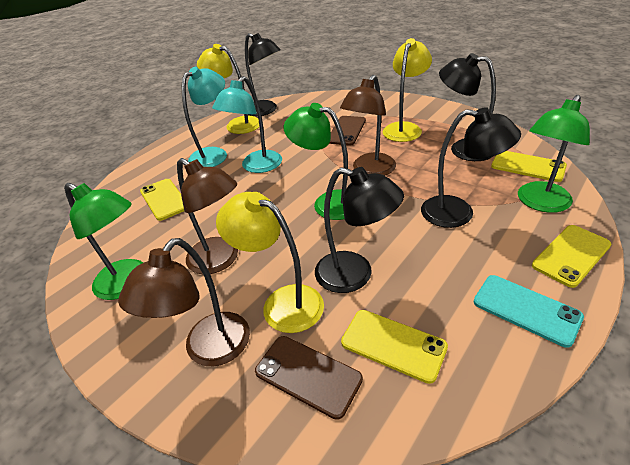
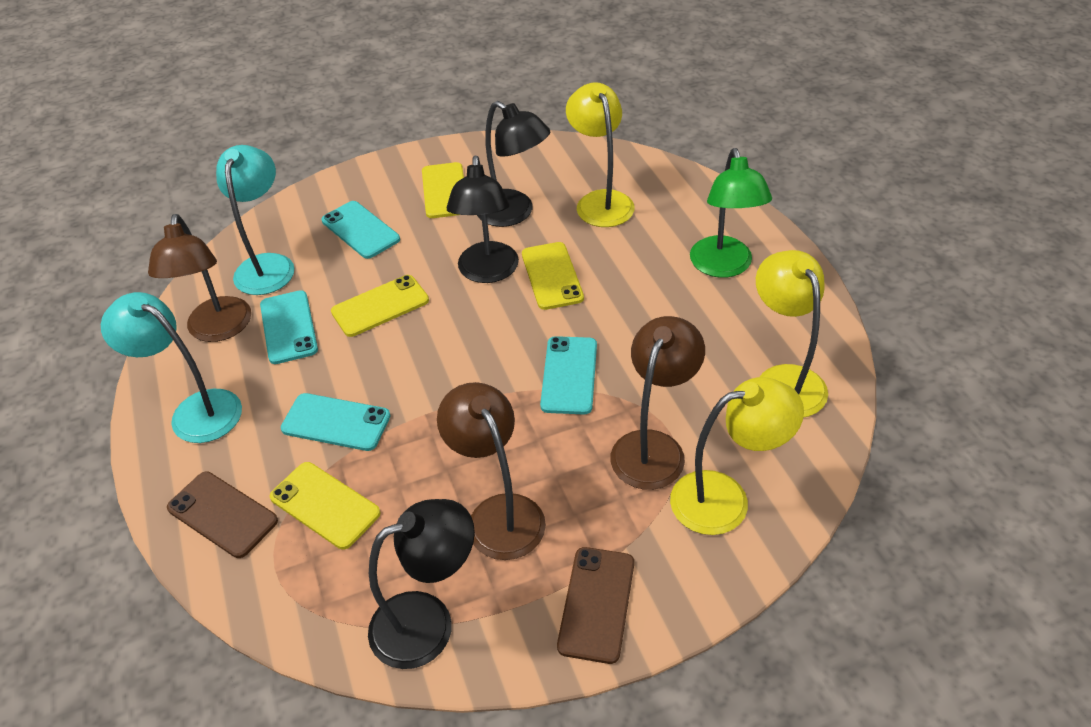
black lamp: 4 -> 3
green lamp: 3 -> 1
turquoise phone: 1 -> 4

